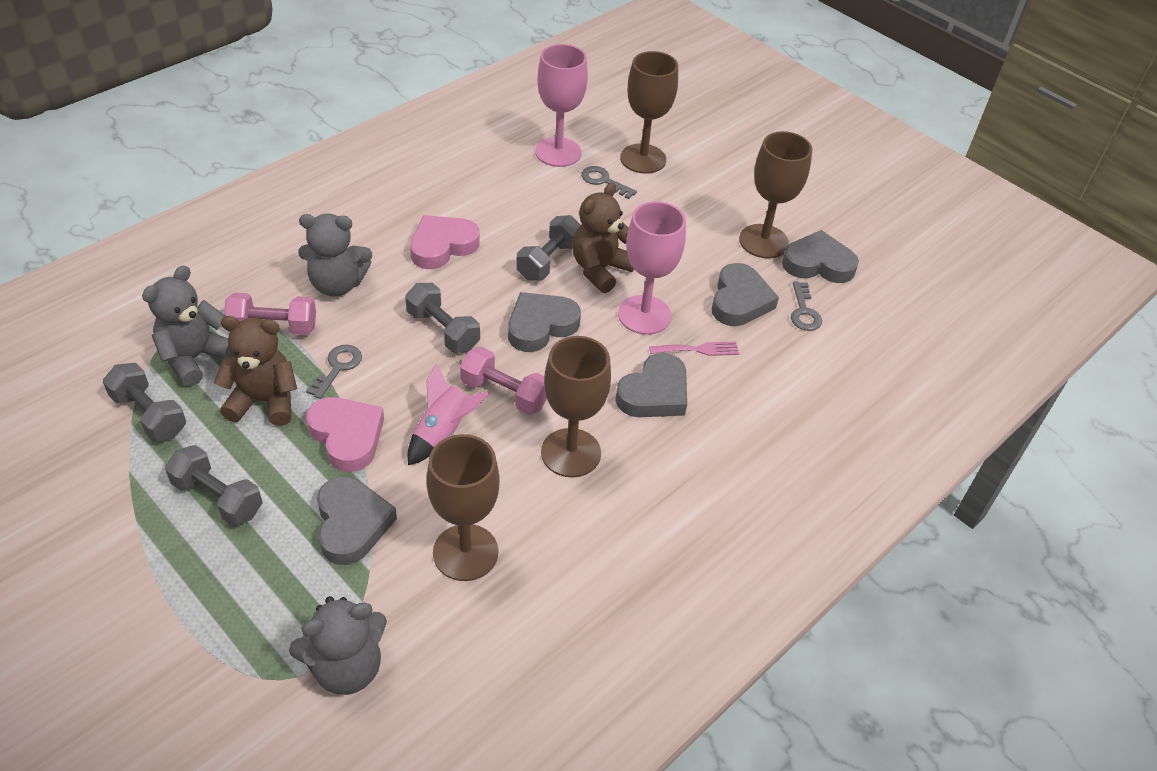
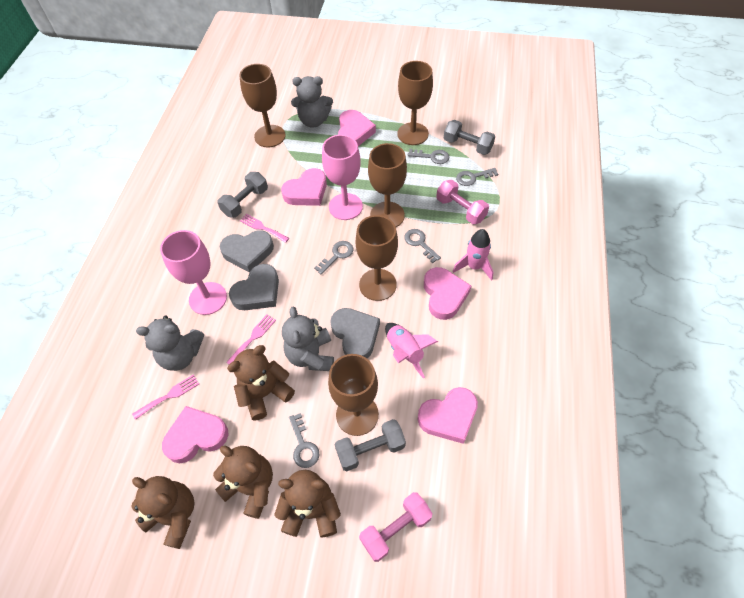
brown goblet: 4 -> 5
brown teddy bear: 2 -> 4
grey dumbbell: 4 -> 3
grey heart: 5 -> 3
grey key: 3 -> 5
pink fork: 1 -> 3
pink heart: 2 -> 5
pink rocket: 1 -> 2

